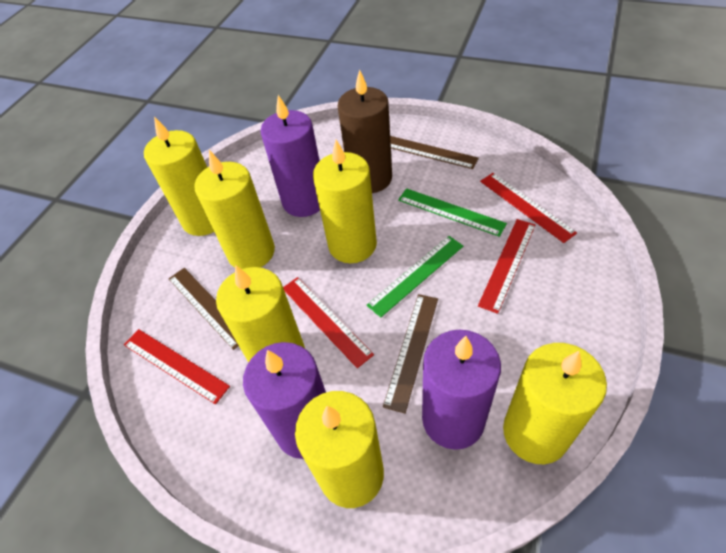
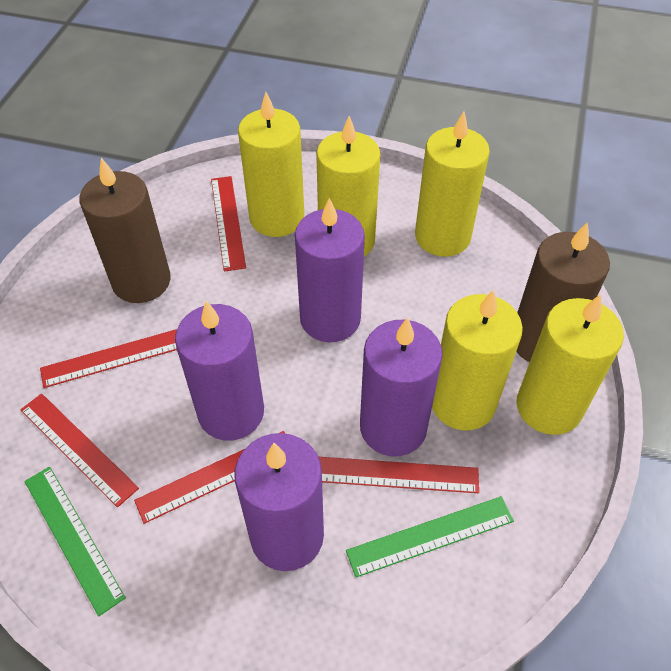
brown candle: 1 -> 2
brown ruler: 3 -> 0
purple candle: 3 -> 4
red ruler: 4 -> 5
yellow candle: 6 -> 5

